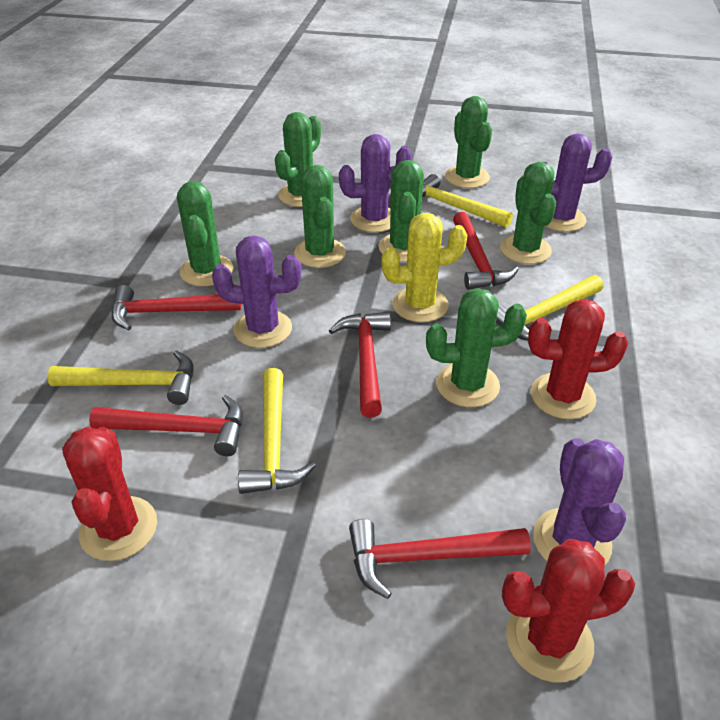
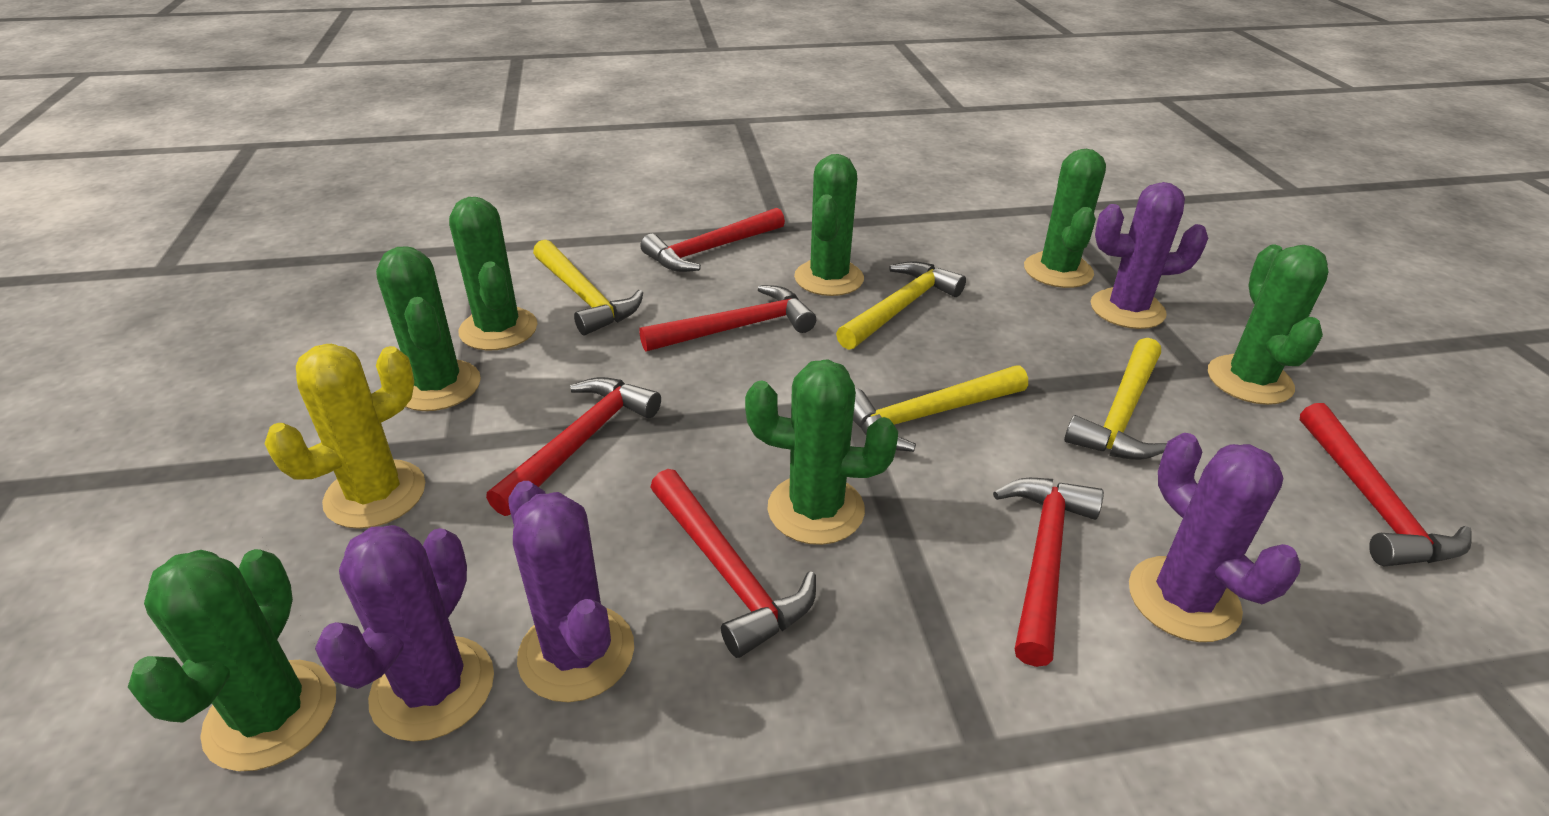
red cactus: 3 -> 0
red hammer: 5 -> 6

